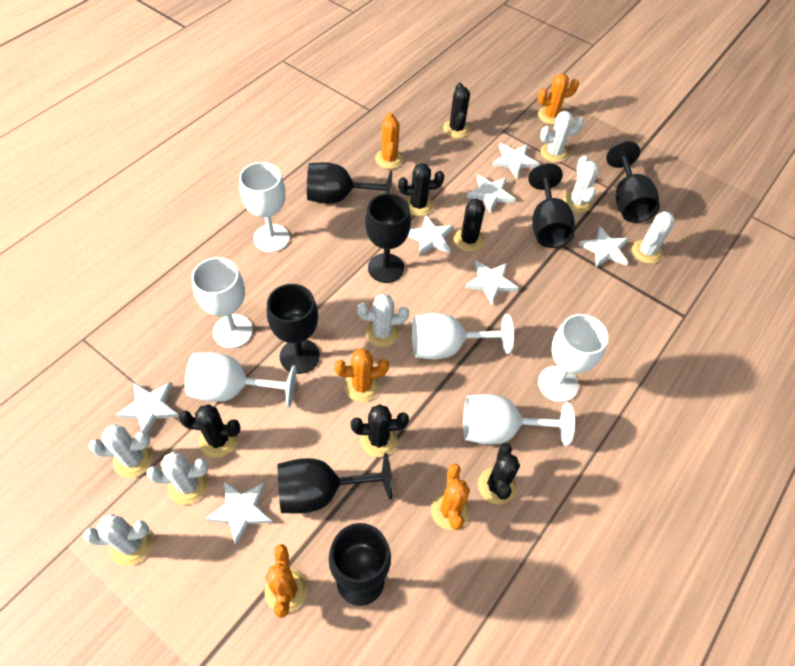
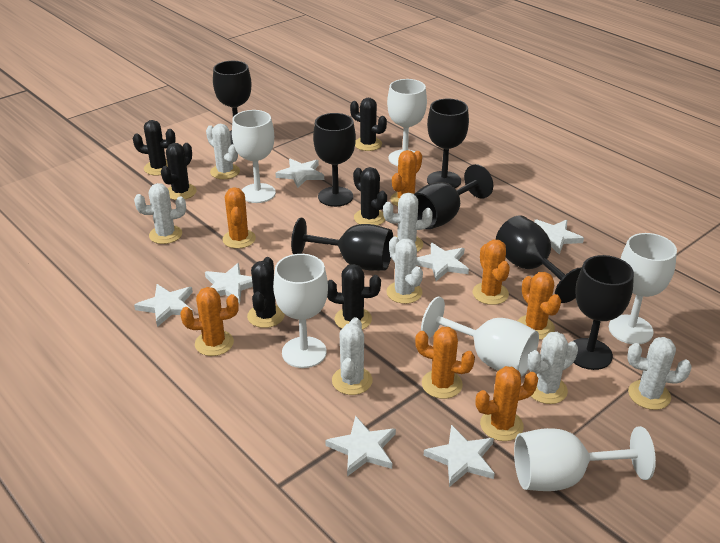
orange cactus: 5 -> 7

